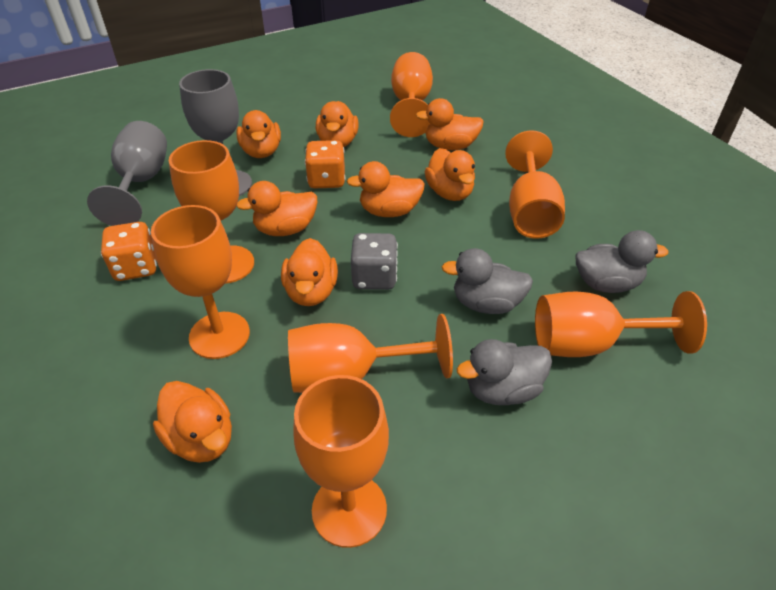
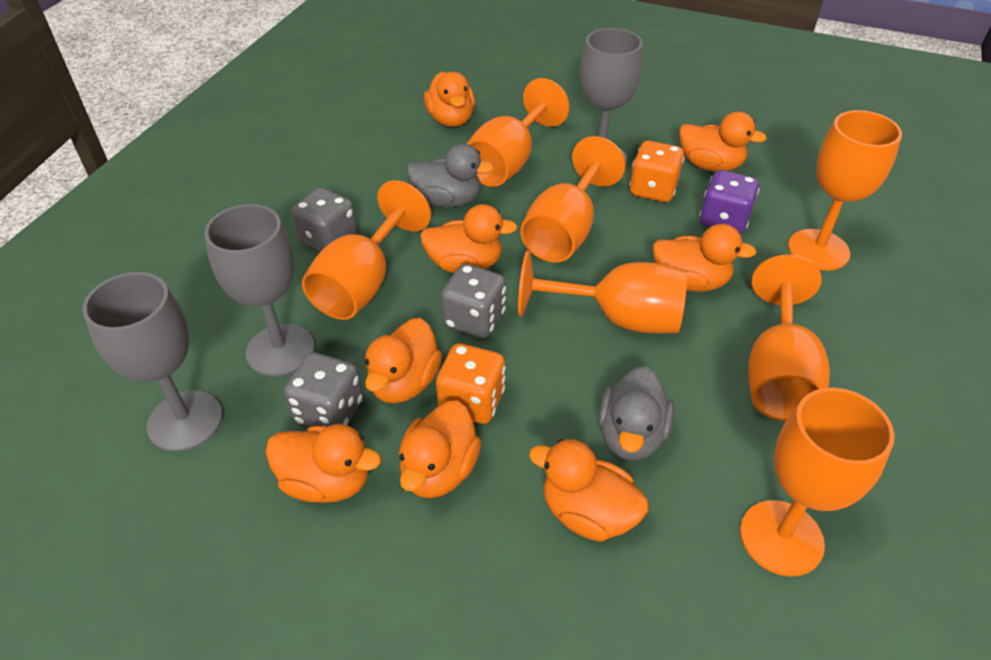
grey dice: 1 -> 3
grey duck: 3 -> 2
grey goblet: 2 -> 3
purple dice: 0 -> 1

